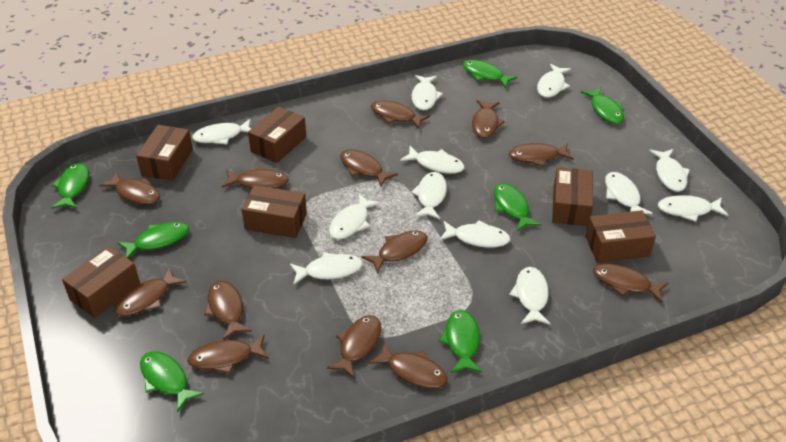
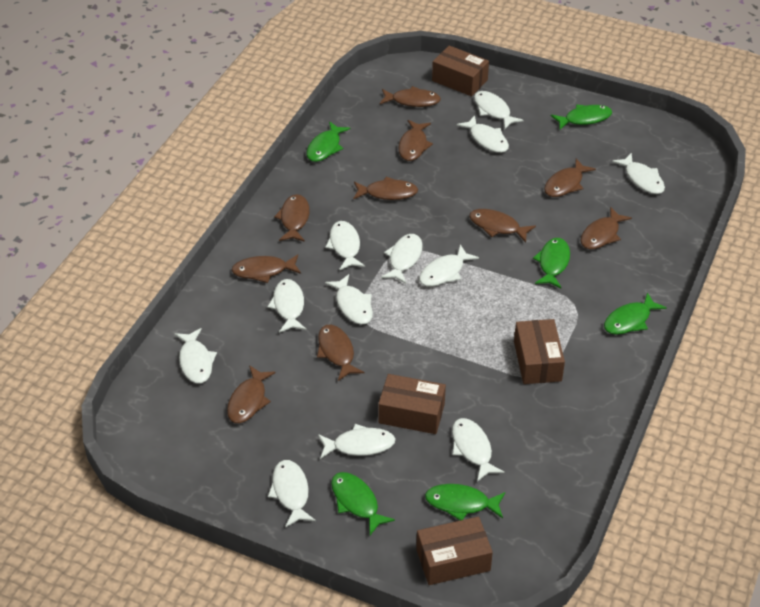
brown box: 6 -> 4
brown fish: 13 -> 10
green fish: 7 -> 6

